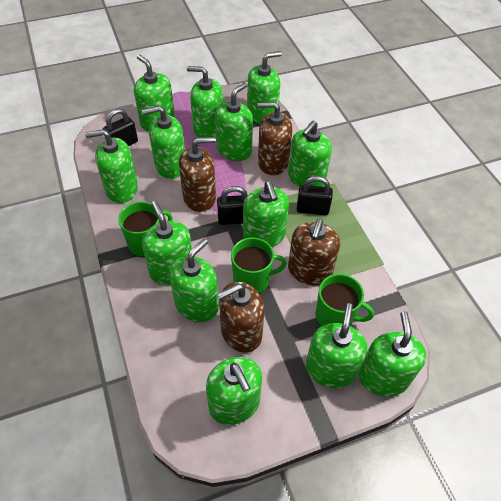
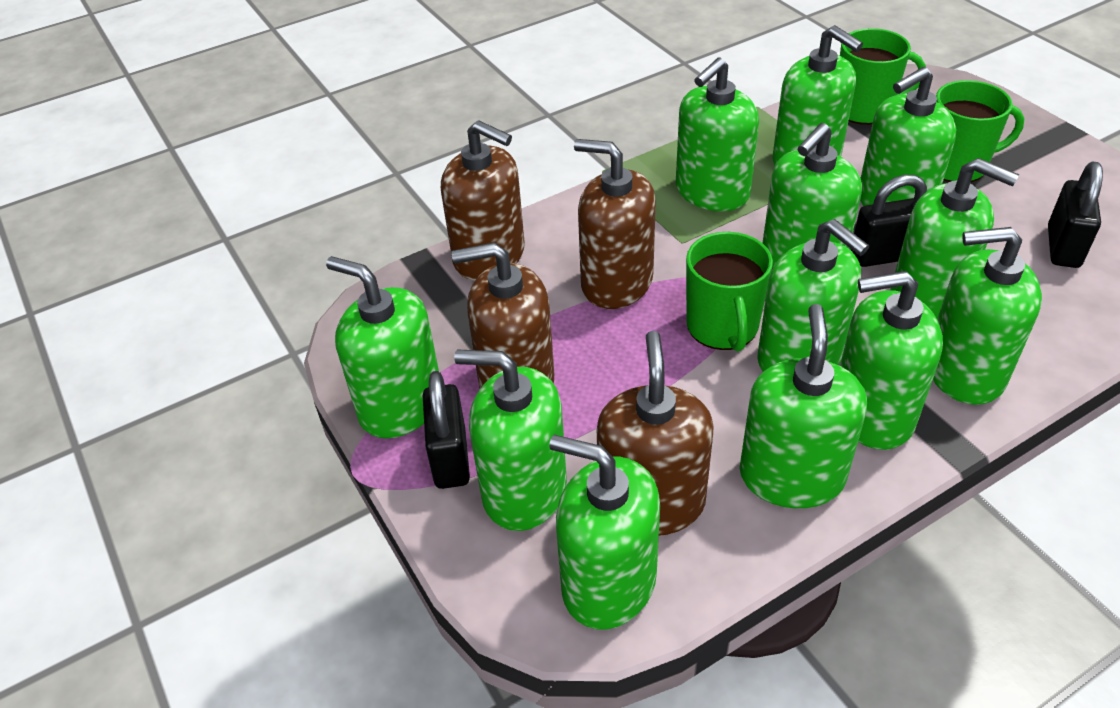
green soap dispenser: 13 -> 12

